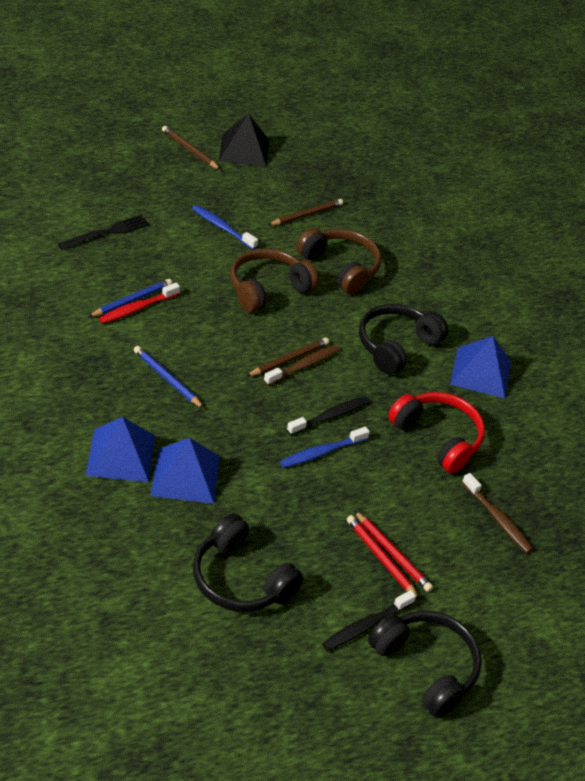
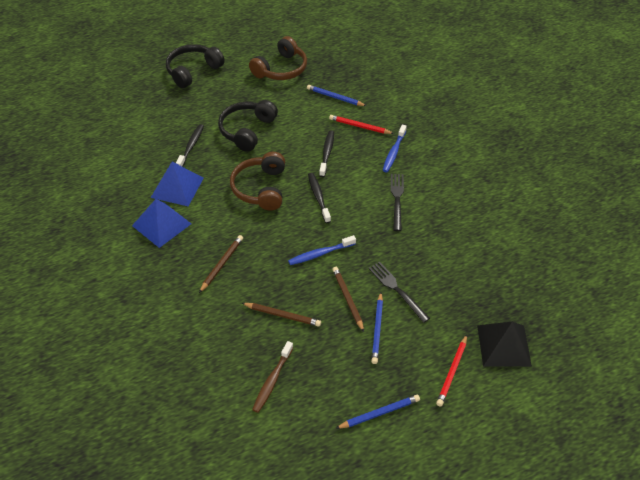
black fork: 1 -> 2
black headphones: 3 -> 2
black toothbrush: 2 -> 3
blue pencil: 2 -> 3
blue pyramid: 3 -> 2
brown toothbrush: 2 -> 1
red headphones: 1 -> 0
red toothbrush: 1 -> 0

